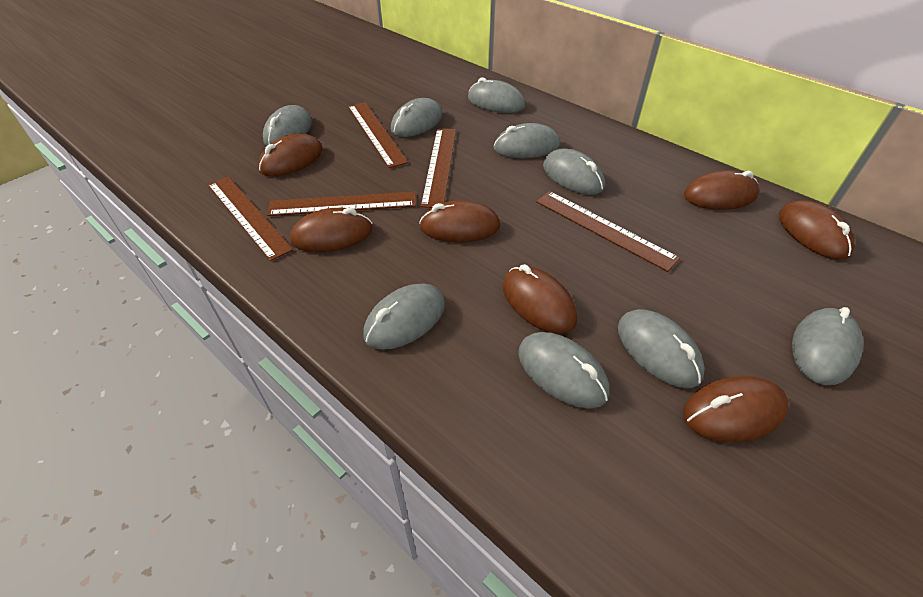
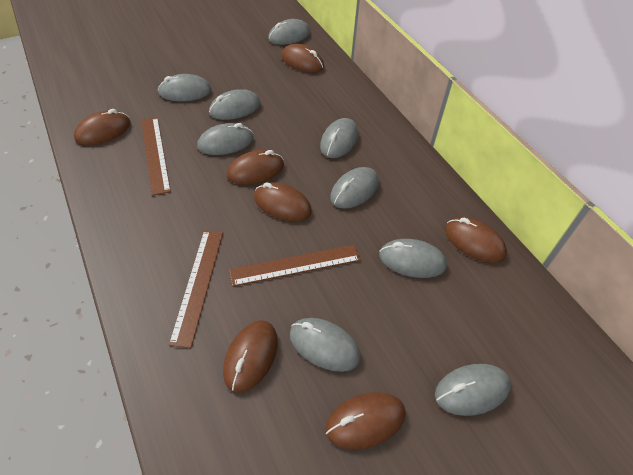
brown ruler: 5 -> 3

